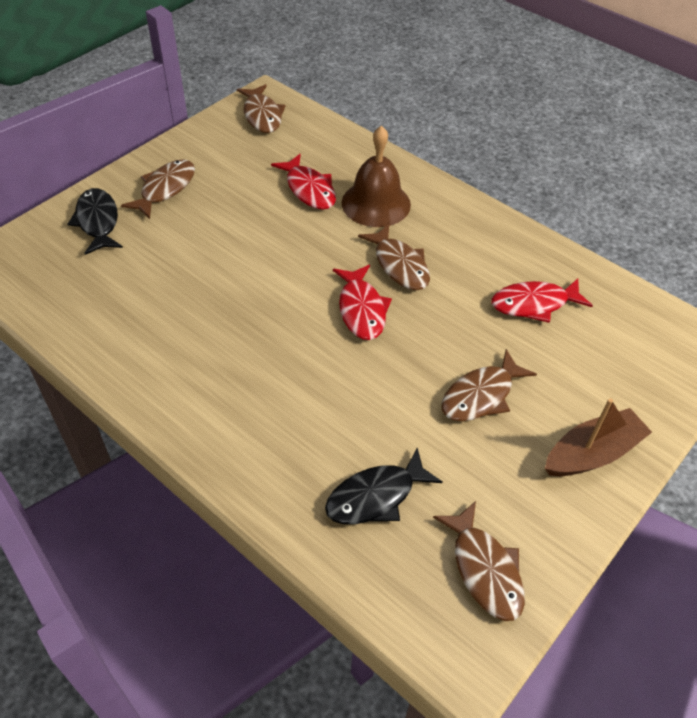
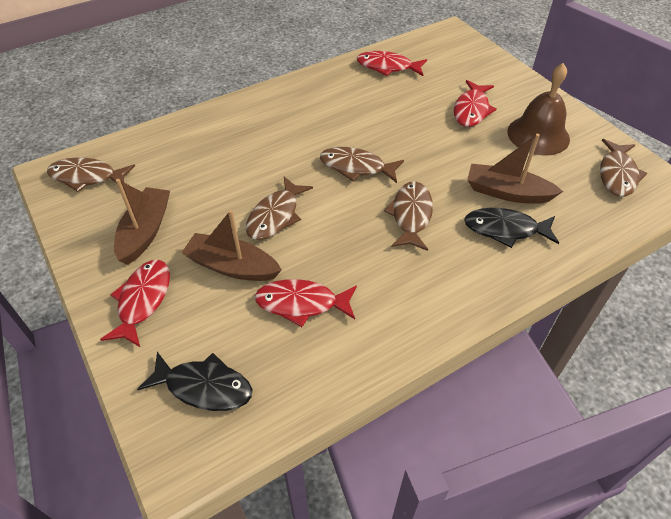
brown boat: 1 -> 3
red fish: 3 -> 4

